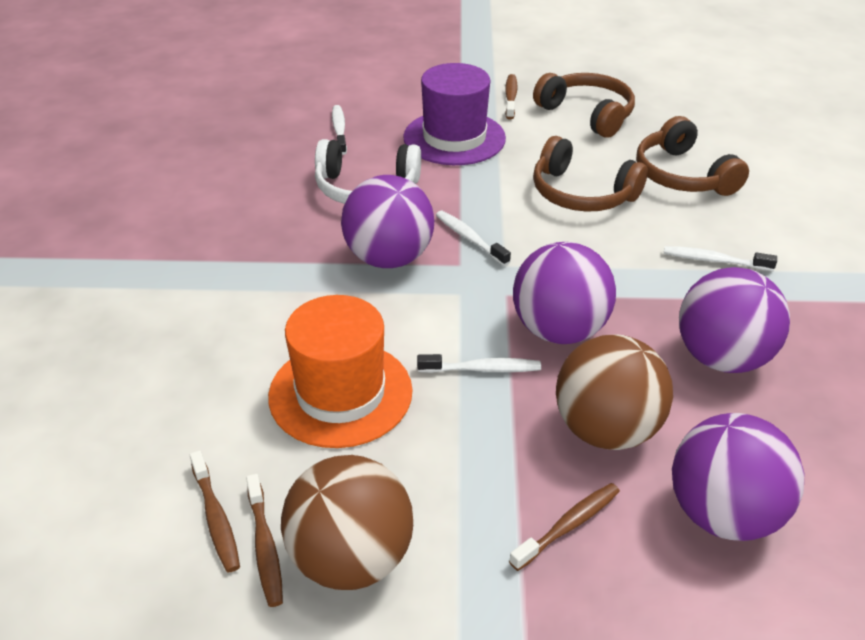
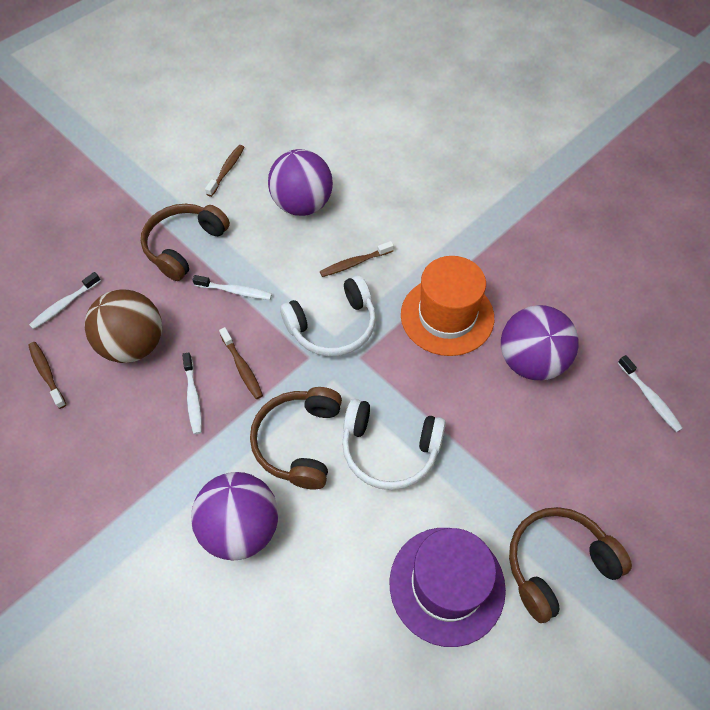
brown ball: 2 -> 1
purple ball: 4 -> 3
white headphones: 1 -> 2

